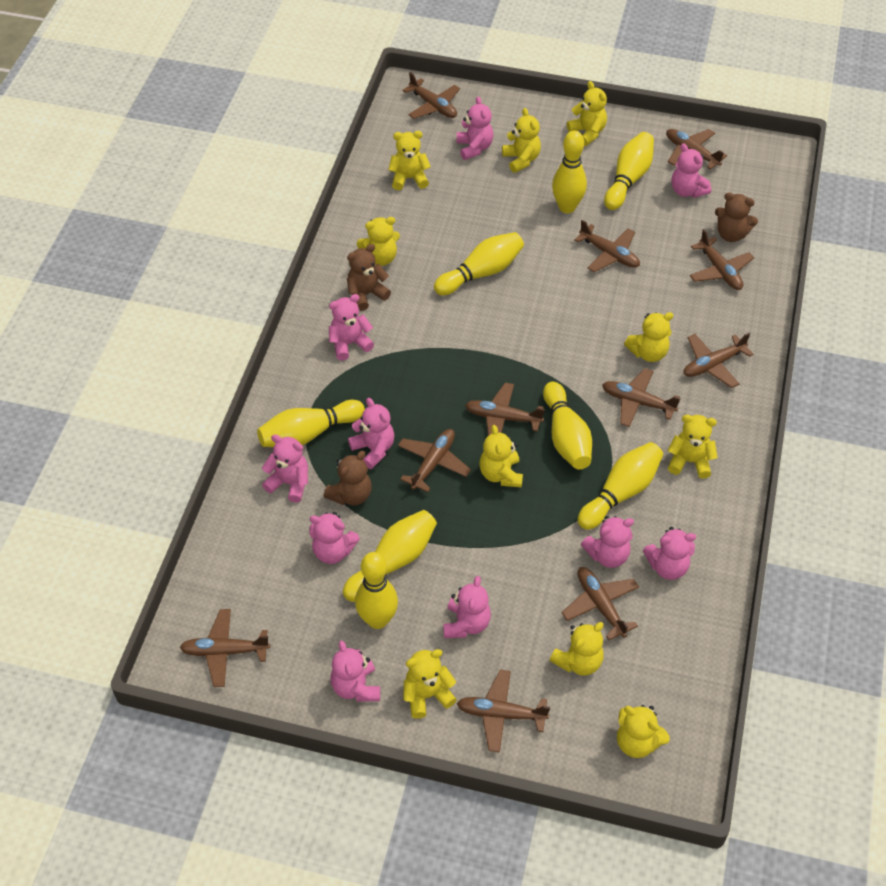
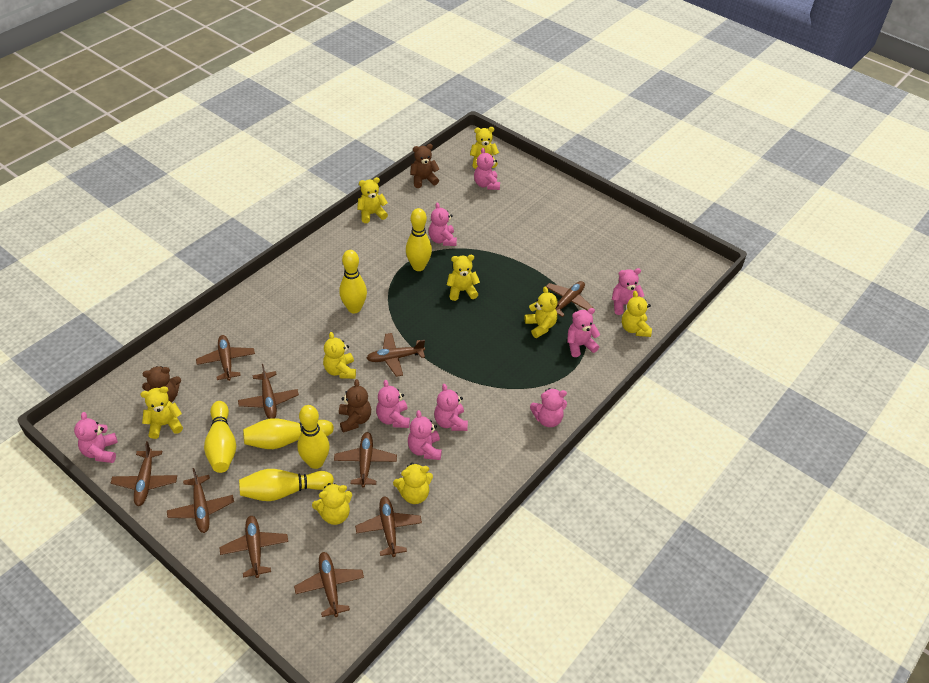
brown plane: 11 -> 10
pink teddy bear: 10 -> 9
yellow bowling pin: 8 -> 6
yellow teddy bear: 10 -> 9

